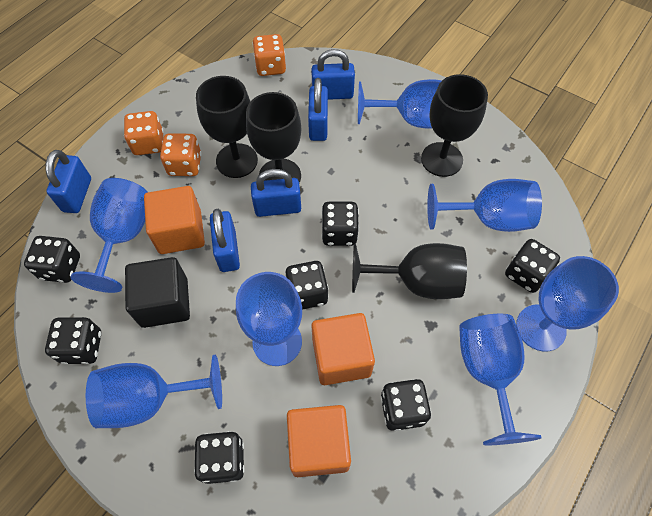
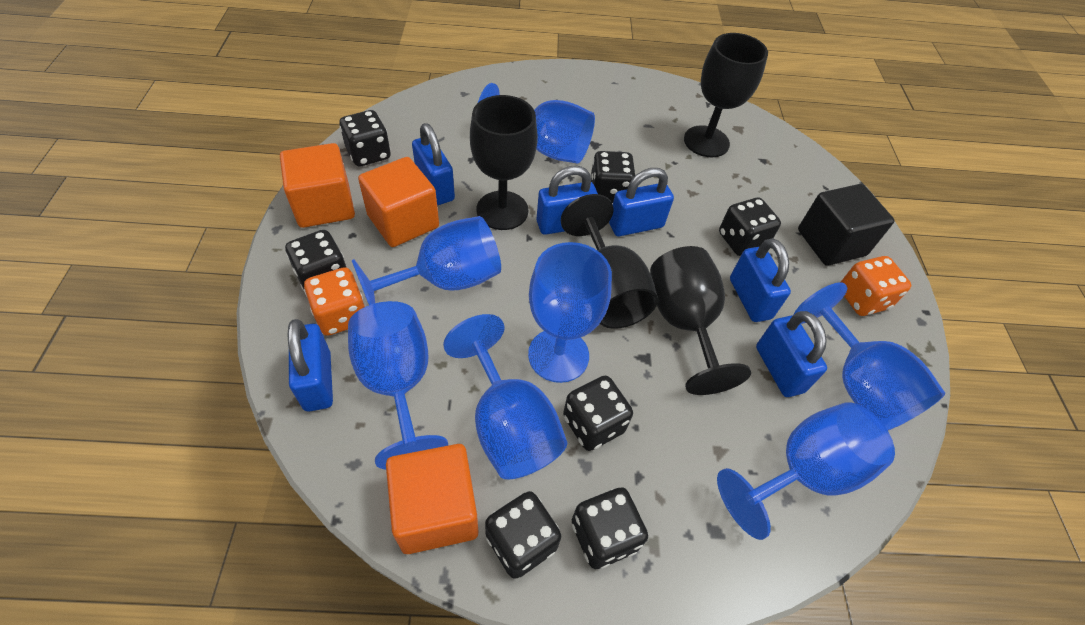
blue padlock: 5 -> 6
orange dice: 3 -> 2

